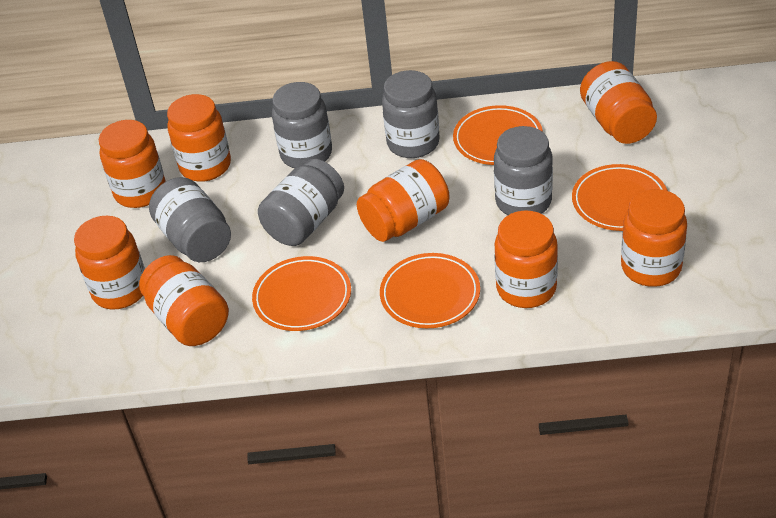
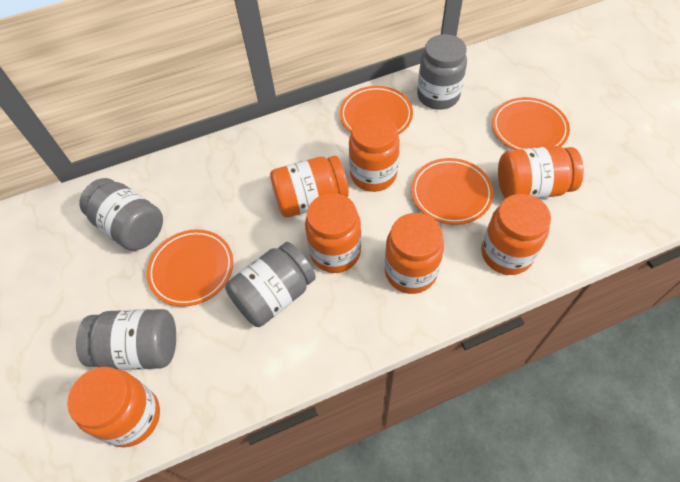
grey jar: 5 -> 4
orange jar: 8 -> 7

